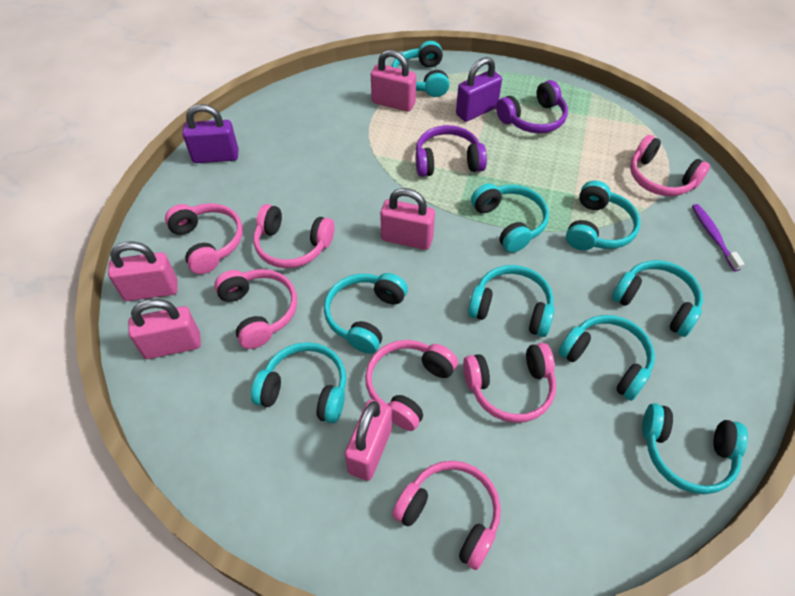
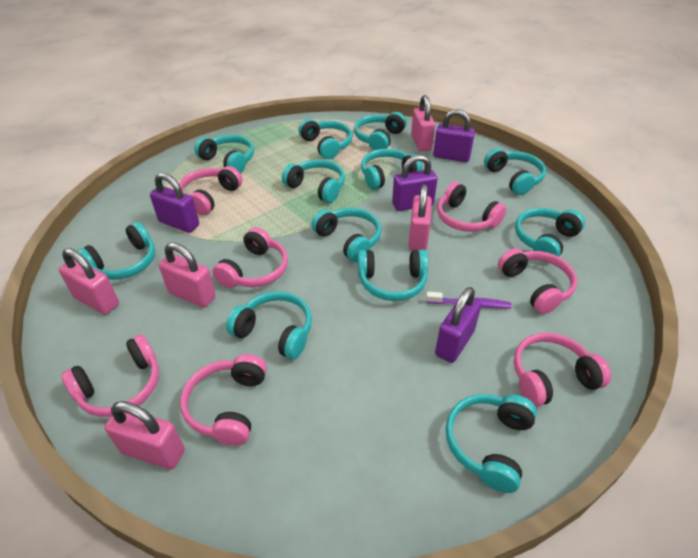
purple headphones: 2 -> 0
purple padlock: 2 -> 4
turquoise headphones: 9 -> 12

